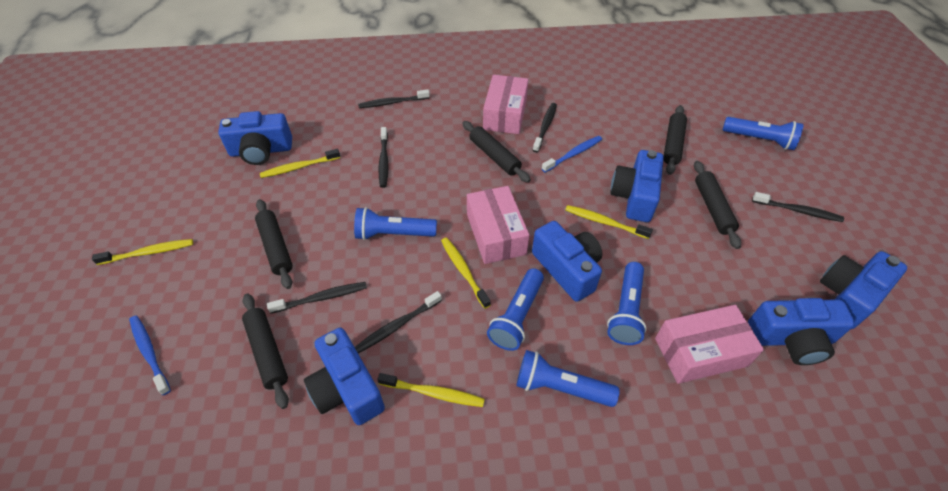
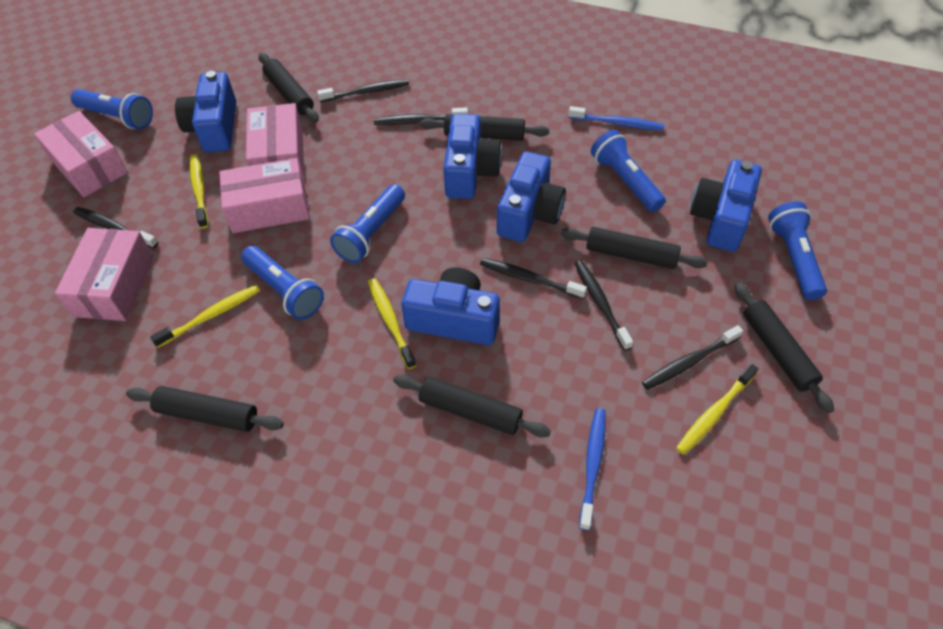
black rolling pin: 5 -> 6
blue camera: 6 -> 5
pink box: 3 -> 4
yellow toothbrush: 5 -> 4

